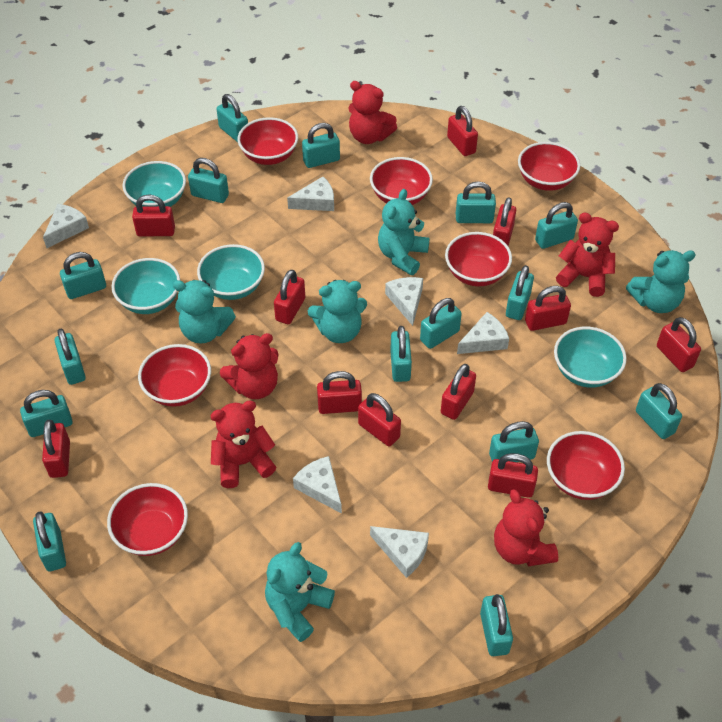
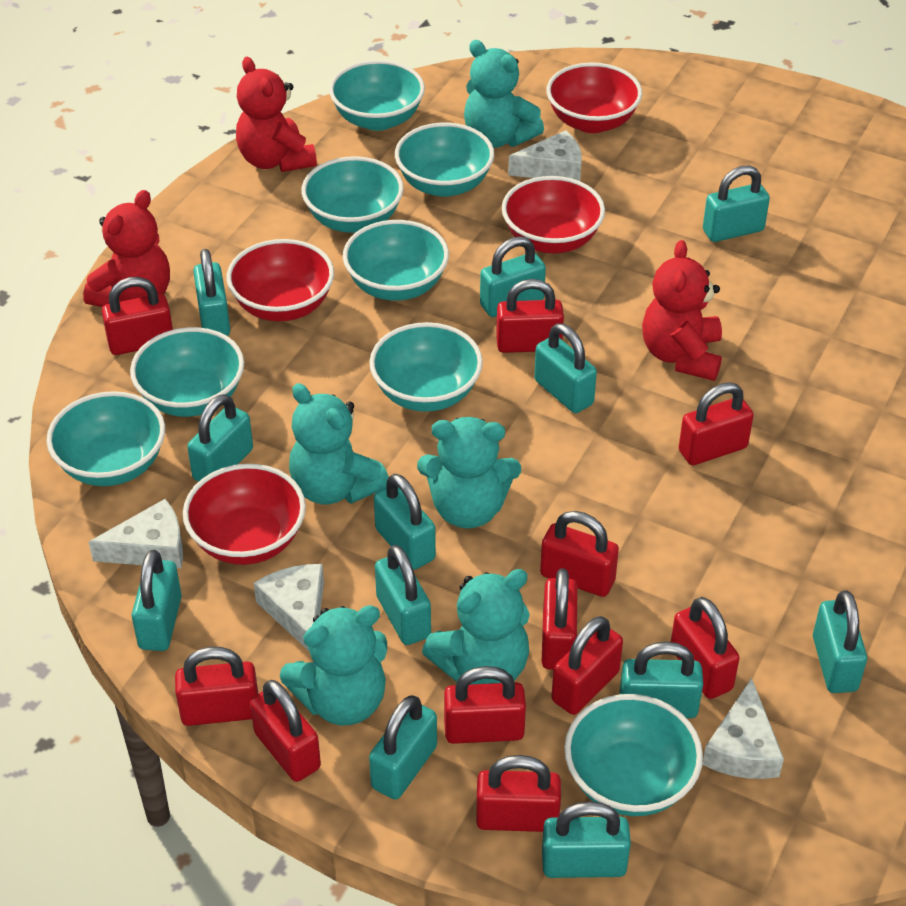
red bowl: 7 -> 4
red teddy bear: 5 -> 3
turquoise bowl: 4 -> 8
turquoise padlock: 15 -> 12
white cheese: 6 -> 4

